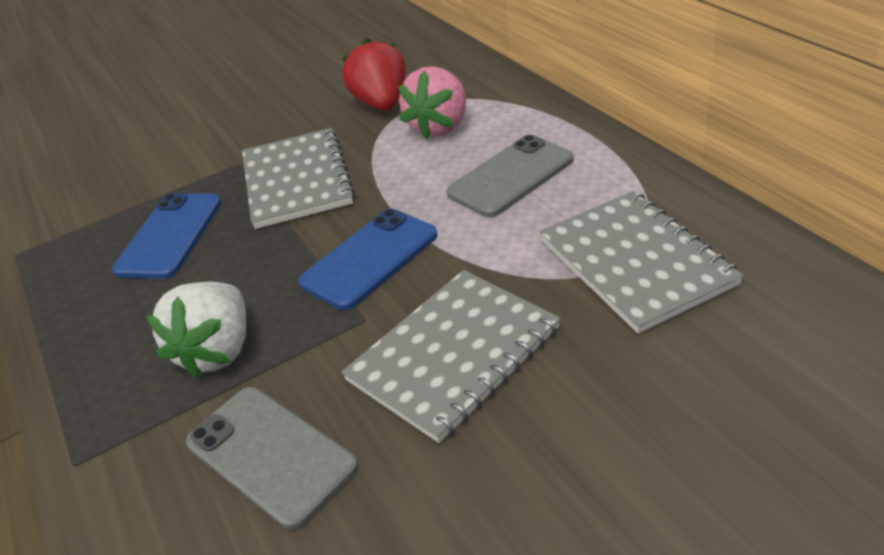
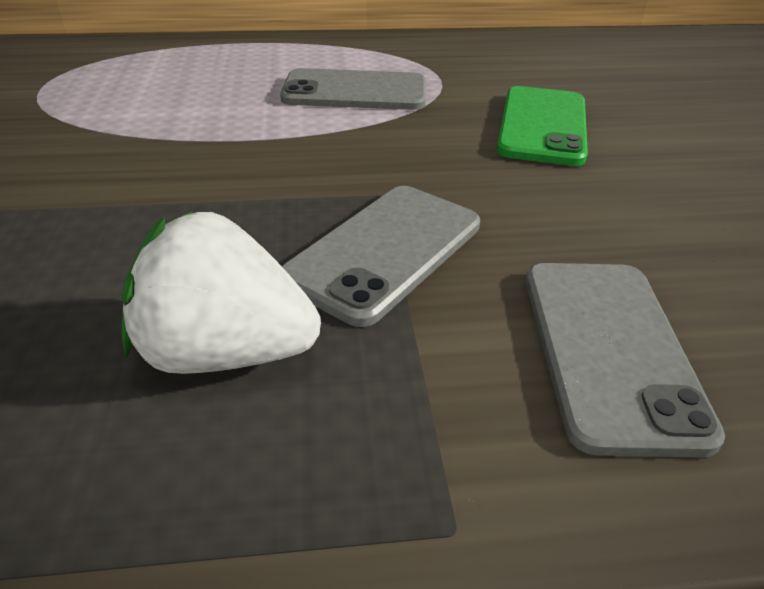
blue phone: 2 -> 0
green phone: 0 -> 1
grey notebook: 3 -> 0
grey phone: 2 -> 3
pink strawberry: 1 -> 0
red strawberry: 1 -> 0

